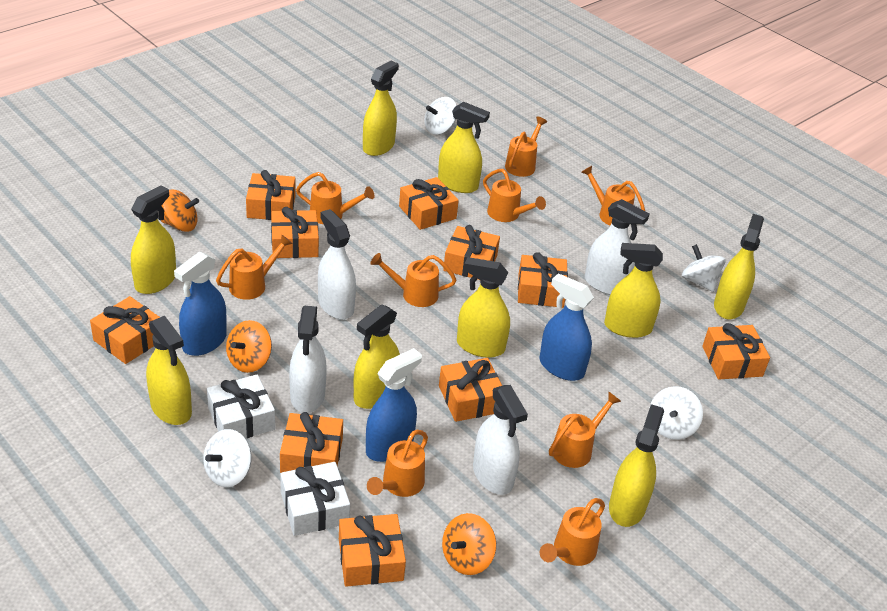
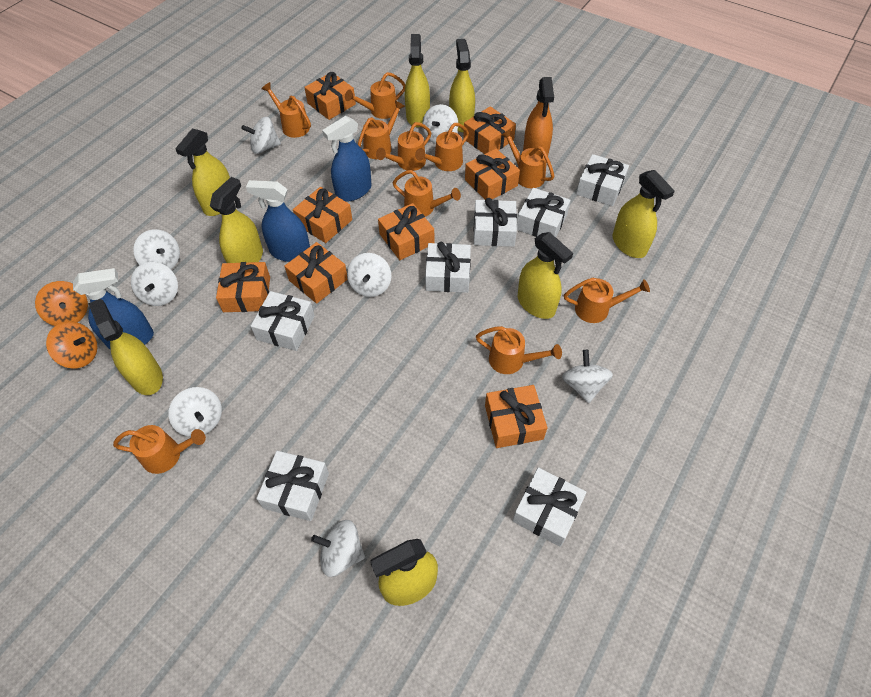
orange gift: 10 -> 8
orange spinning top: 3 -> 2
orange spray bottle: 0 -> 1
orange watering can: 9 -> 10
white gift: 2 -> 7
white spinning top: 4 -> 8
white spray bottle: 4 -> 0
yellow spray bottle: 9 -> 8

